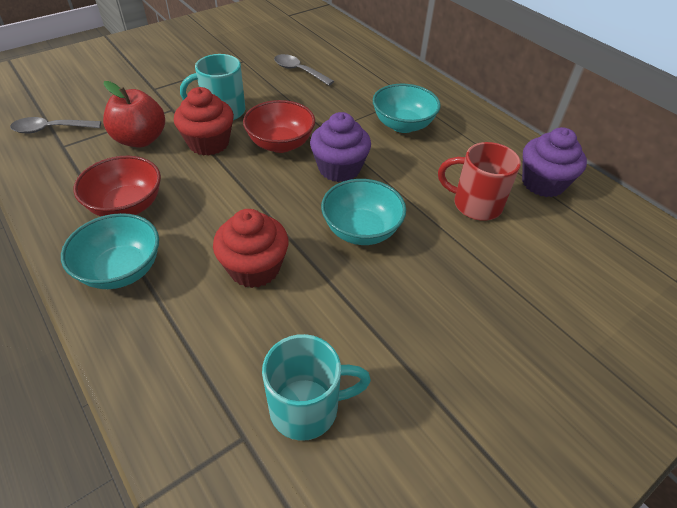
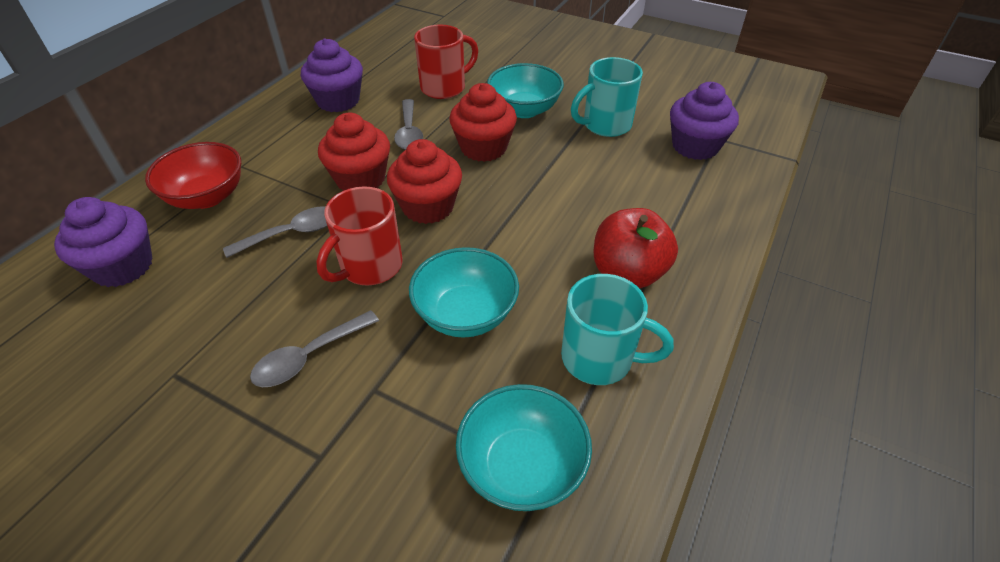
grey spoon: 2 -> 3
purple cupcake: 2 -> 3
red bowl: 2 -> 1
red cupcake: 2 -> 3
red mug: 1 -> 2

